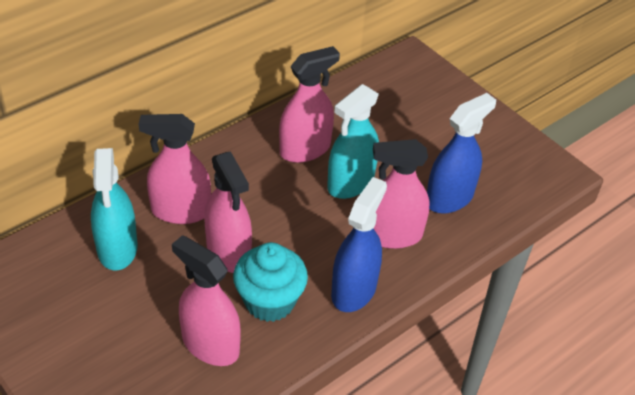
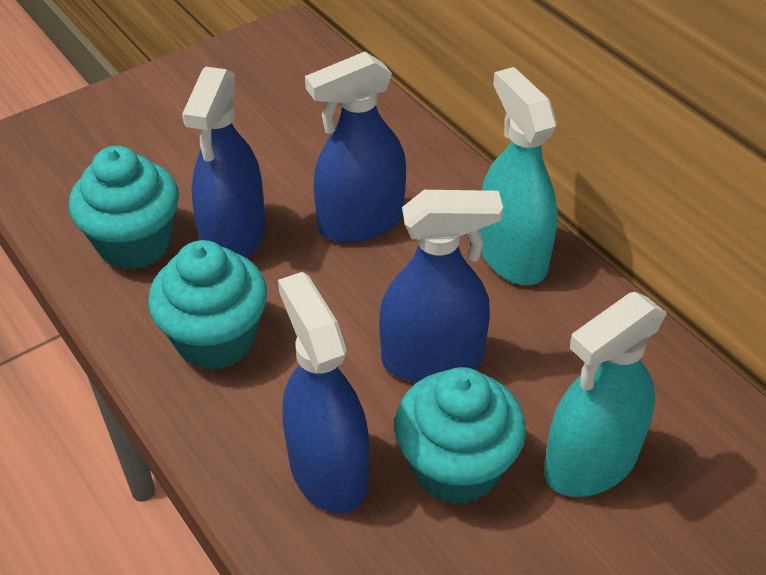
blue spray bottle: 2 -> 4
pink spray bottle: 5 -> 0
turquoise cupcake: 1 -> 3

